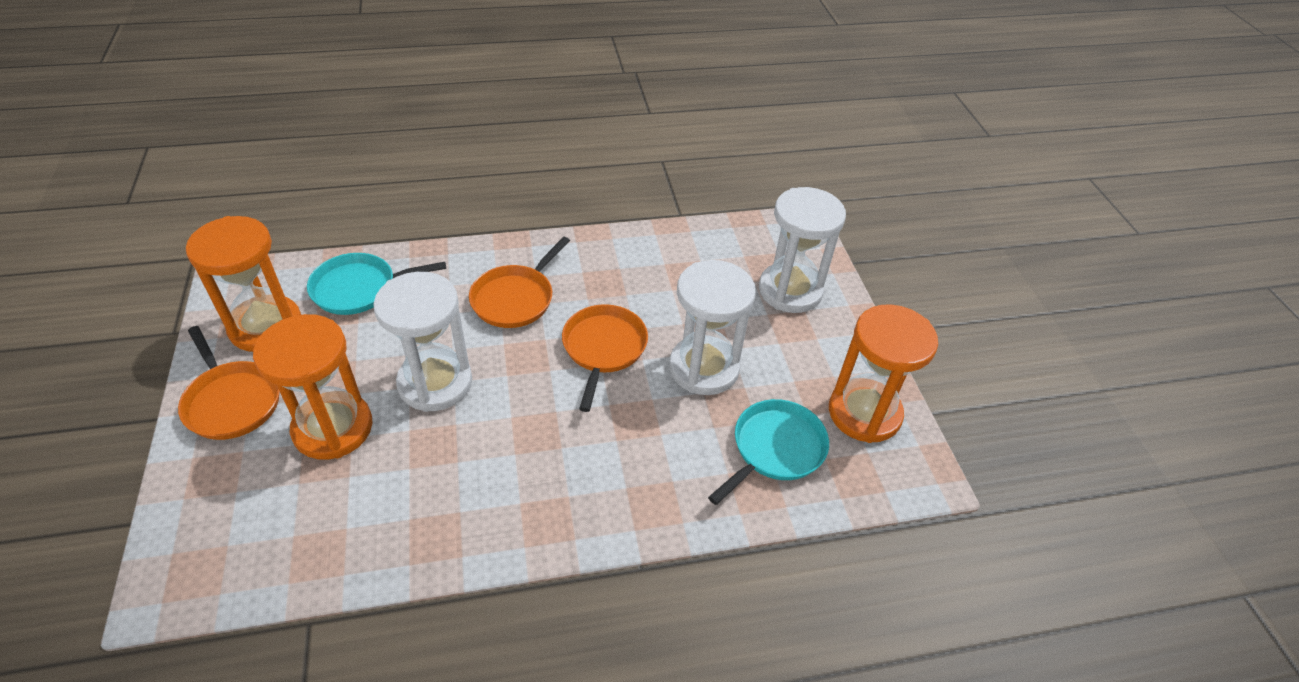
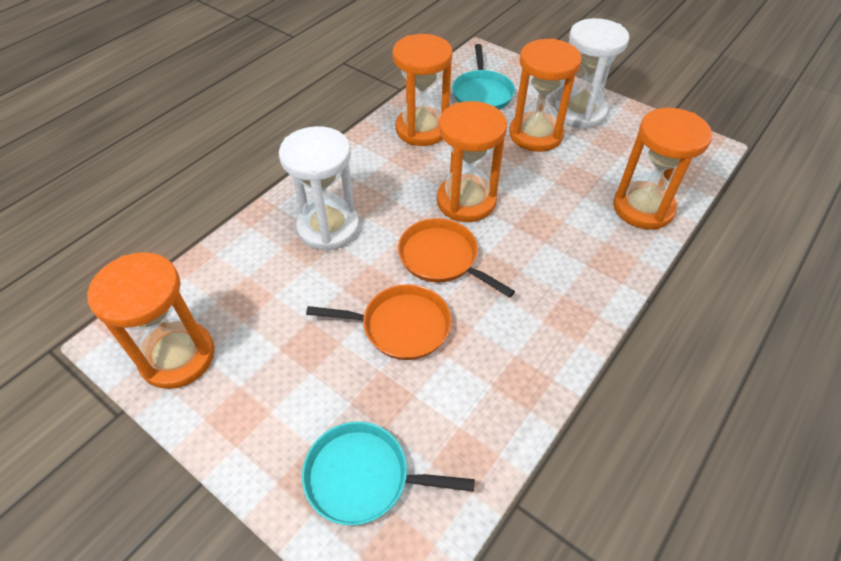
orange hourglass: 3 -> 5
orange pan: 3 -> 2
white hourglass: 3 -> 2

